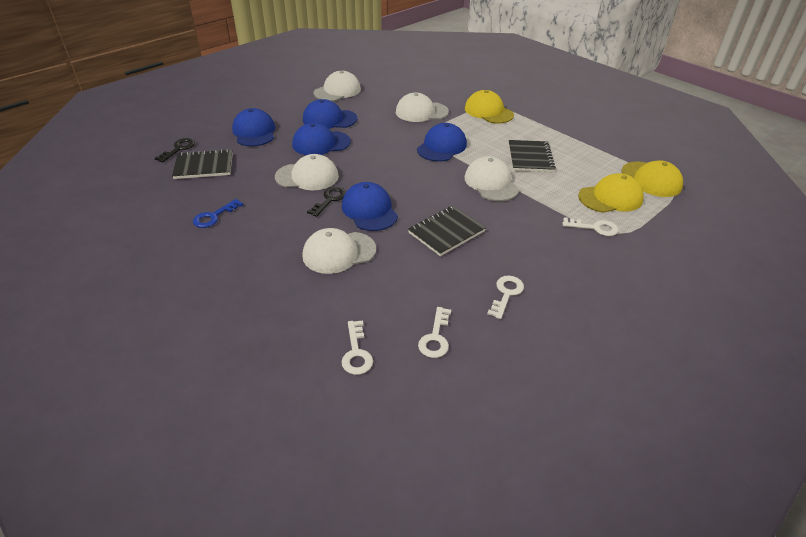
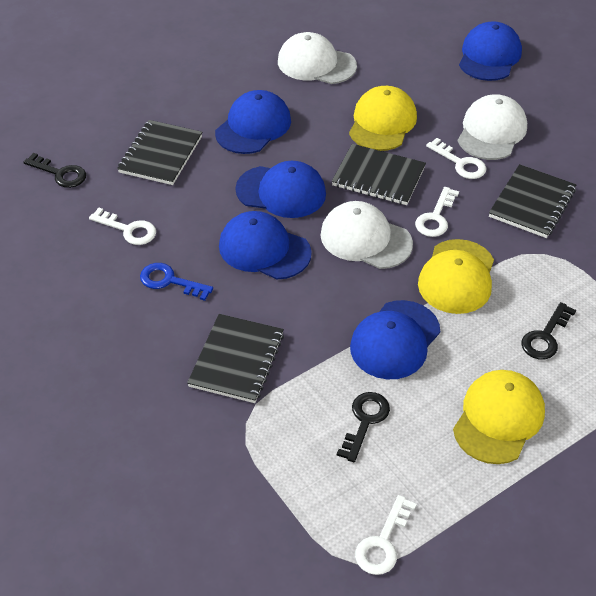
black key: 2 -> 3
black notebook: 3 -> 4
white cap: 5 -> 3

